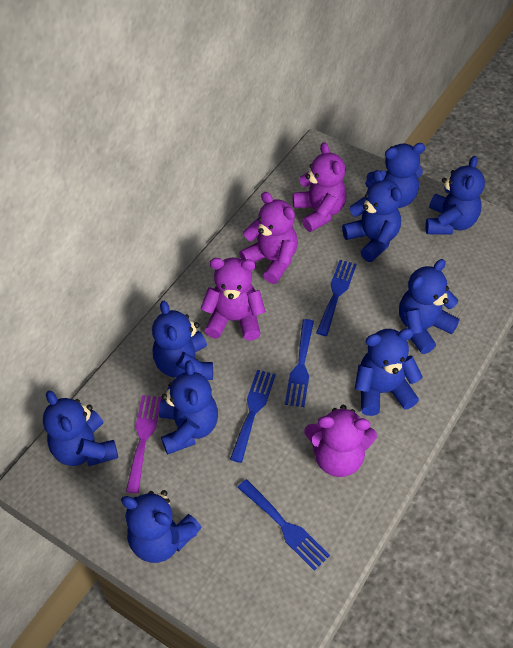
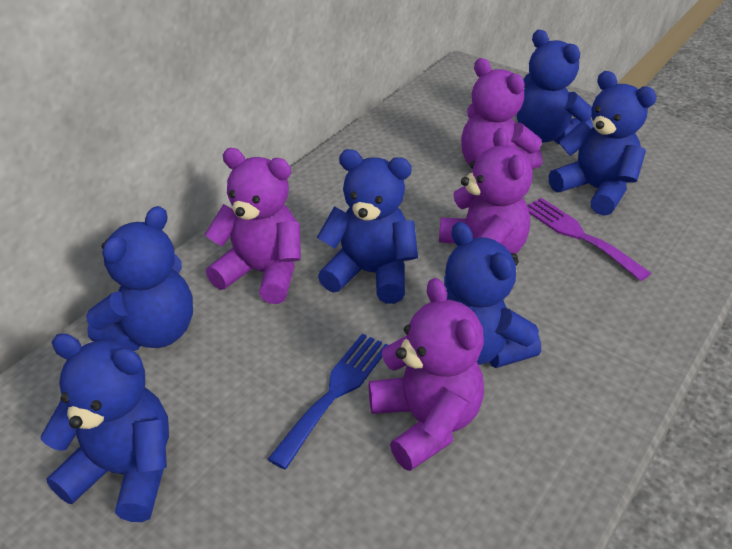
blue fork: 4 -> 1
blue teddy bear: 9 -> 6

